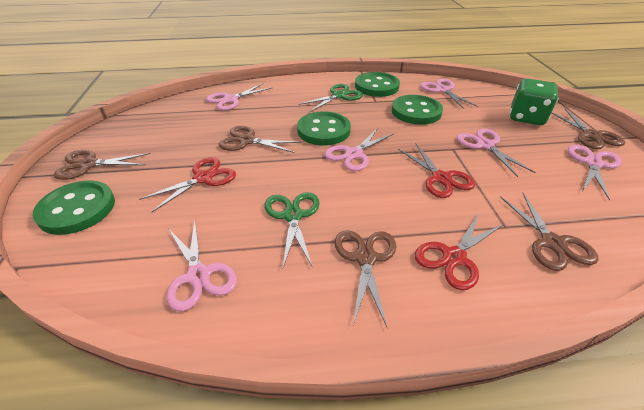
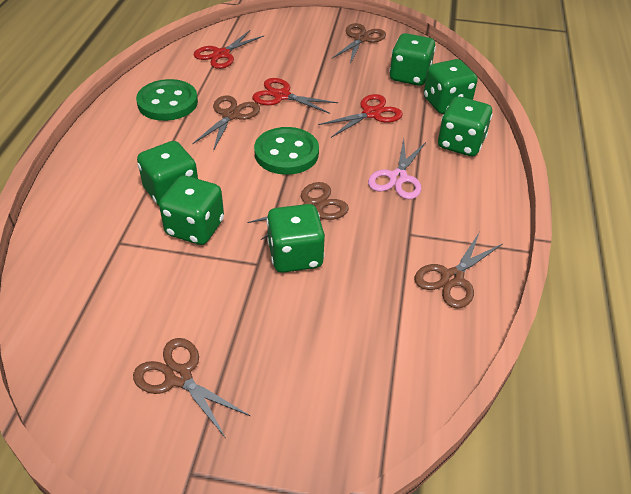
green button: 4 -> 2
green dice: 1 -> 6
green scissors: 2 -> 0
pink scissors: 6 -> 1

